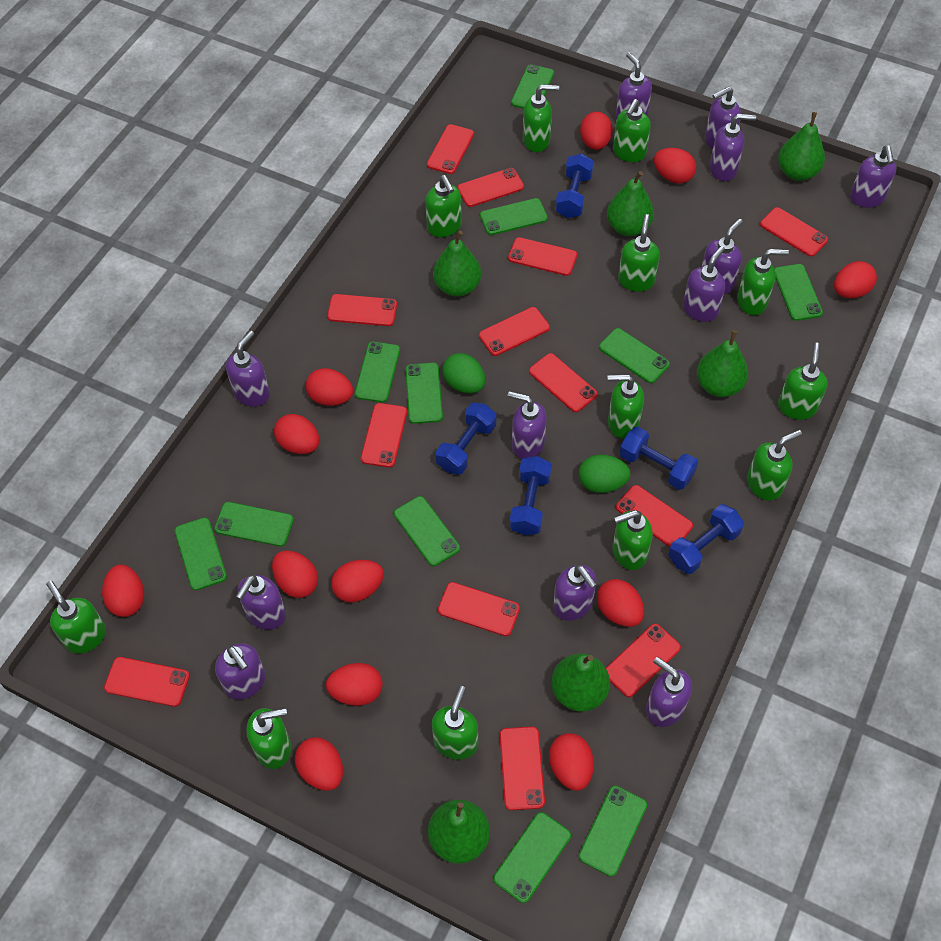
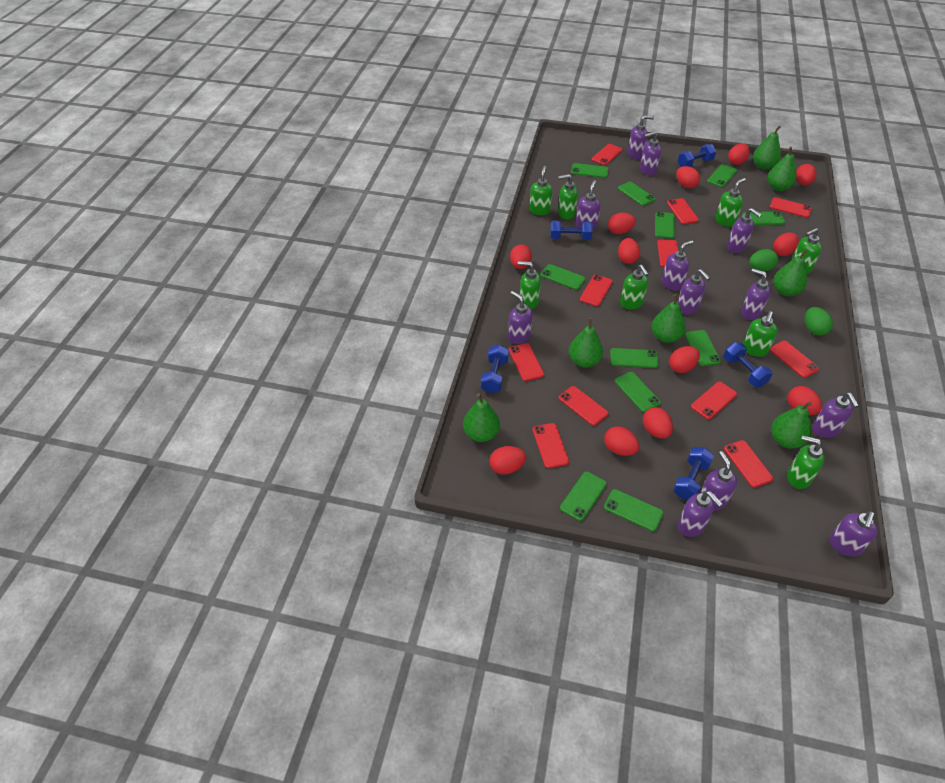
green pear: 6 -> 7
green soap dispenser: 12 -> 8
red phone: 13 -> 11

